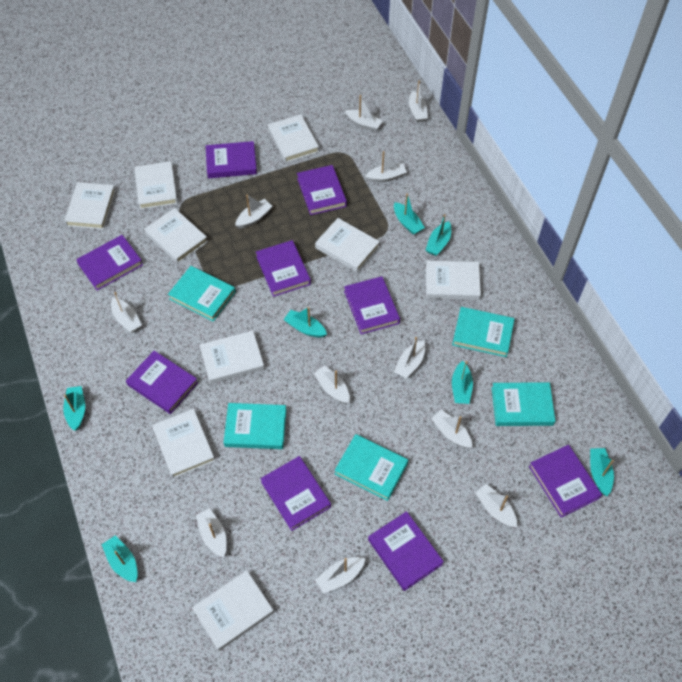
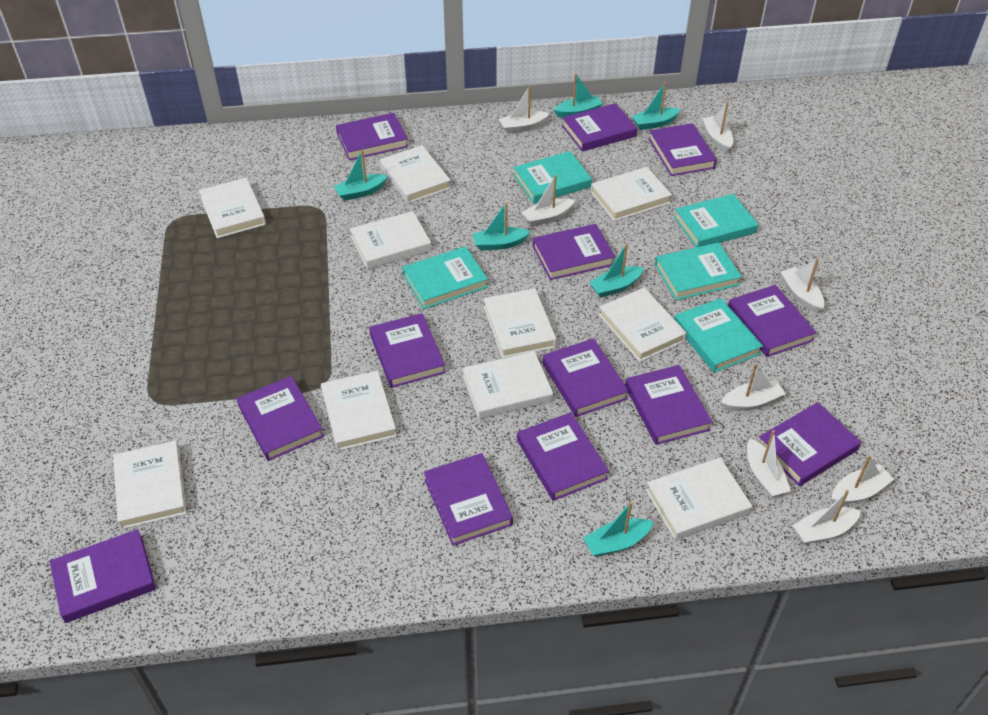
purple book: 9 -> 13
turquoise boat: 7 -> 6
white boat: 11 -> 8
white book: 9 -> 10

